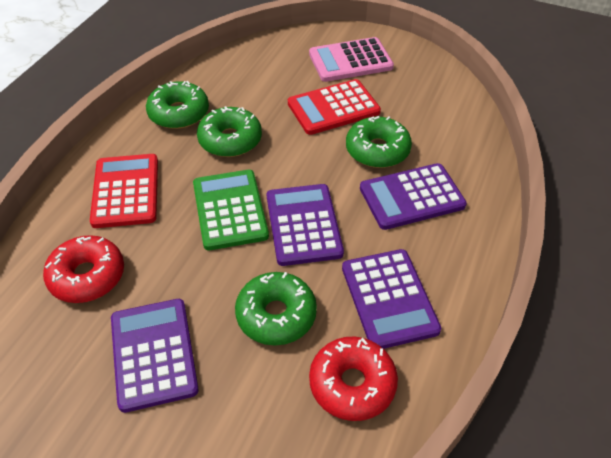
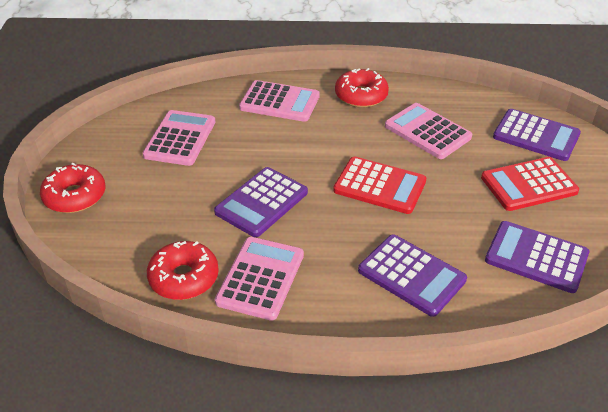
green calculator: 1 -> 0
green donut: 4 -> 0
pink calculator: 1 -> 4
red donut: 2 -> 3

